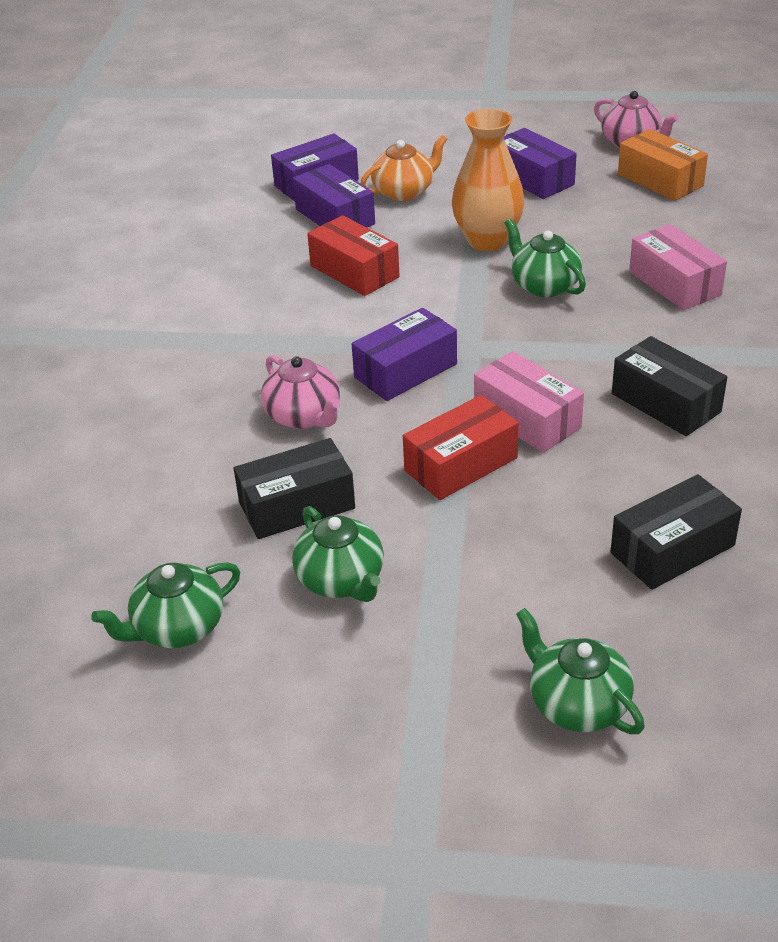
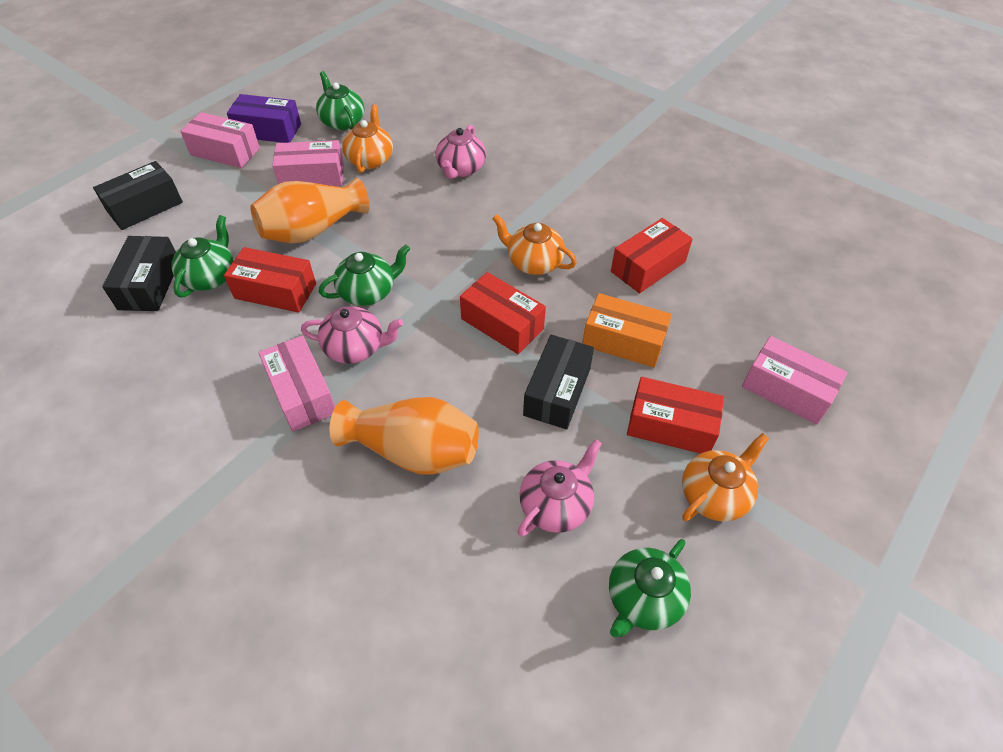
orange teapot: 1 -> 3
orange vase: 1 -> 2
pink box: 2 -> 4
pink teapot: 2 -> 3
purple box: 4 -> 1
red box: 2 -> 4

